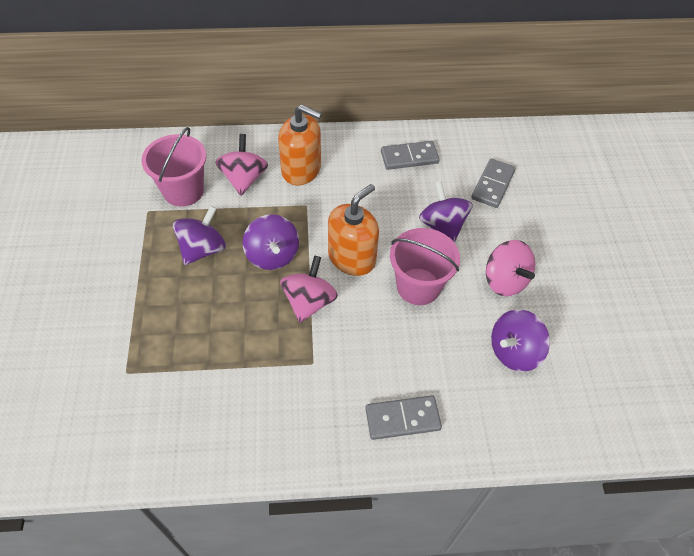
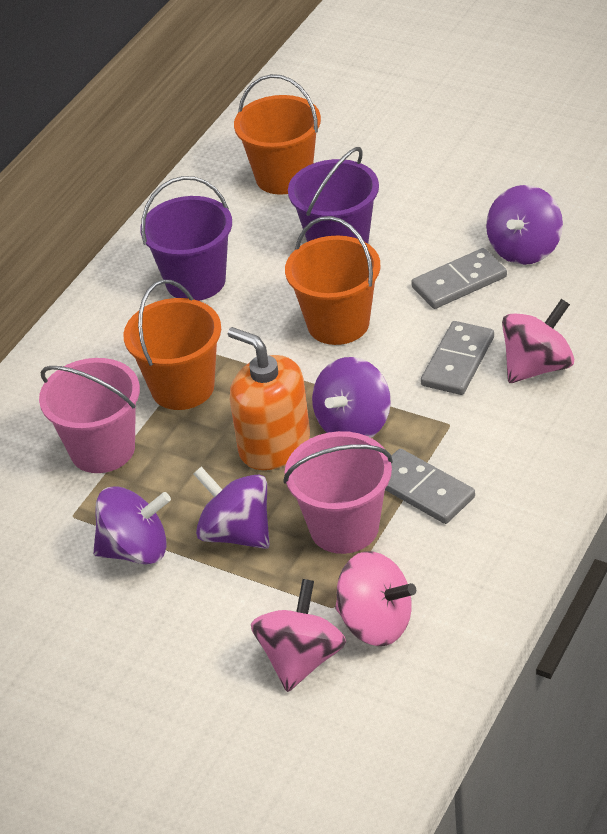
orange bucket: 0 -> 3
orange soap dispenser: 2 -> 1
purple bucket: 0 -> 2

